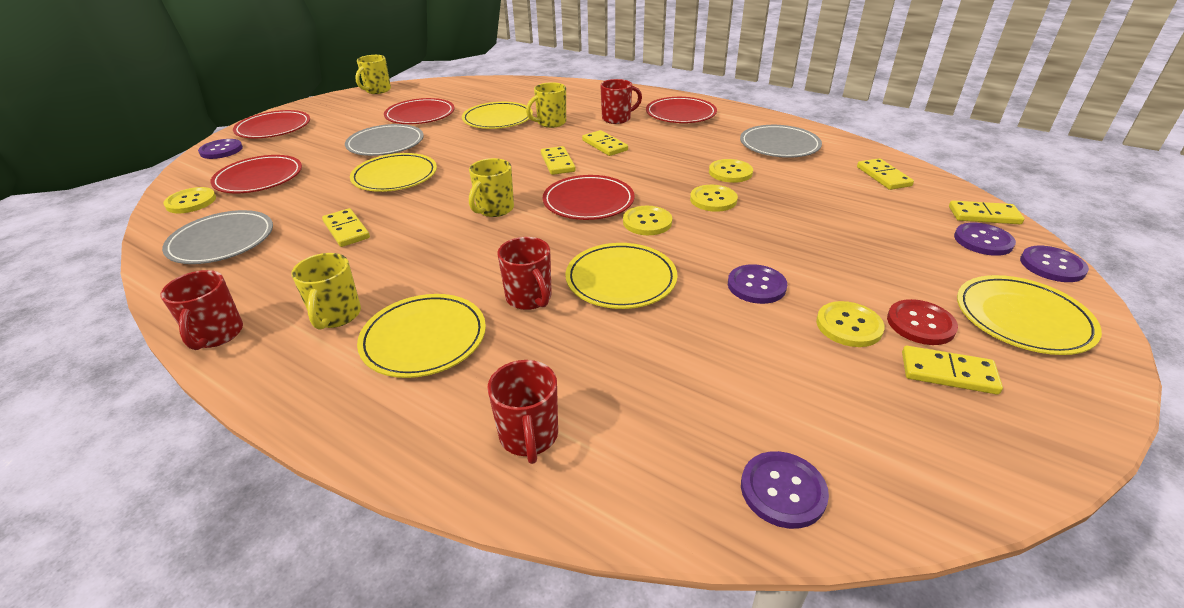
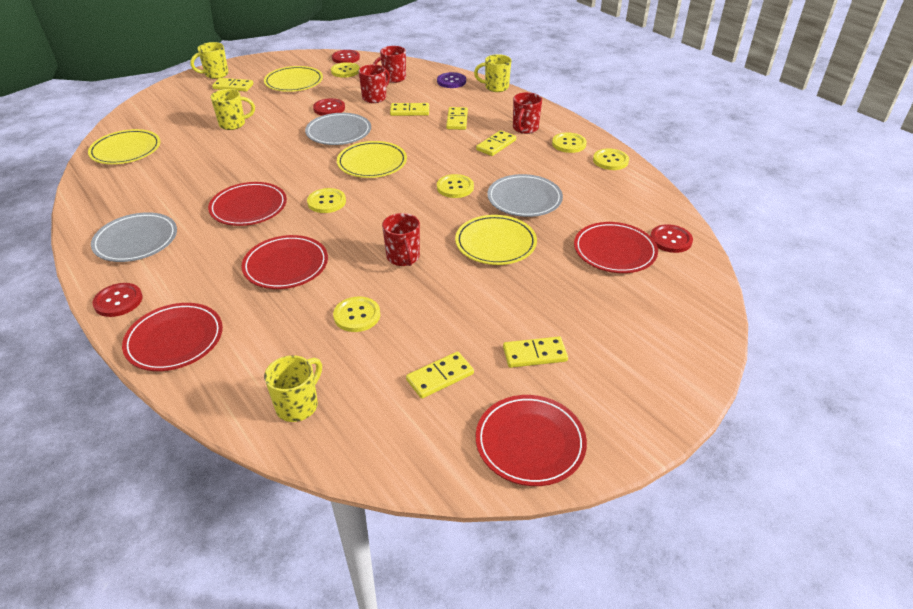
purple button: 5 -> 1
red button: 1 -> 4
yellow button: 5 -> 6
yellow plate: 5 -> 4

